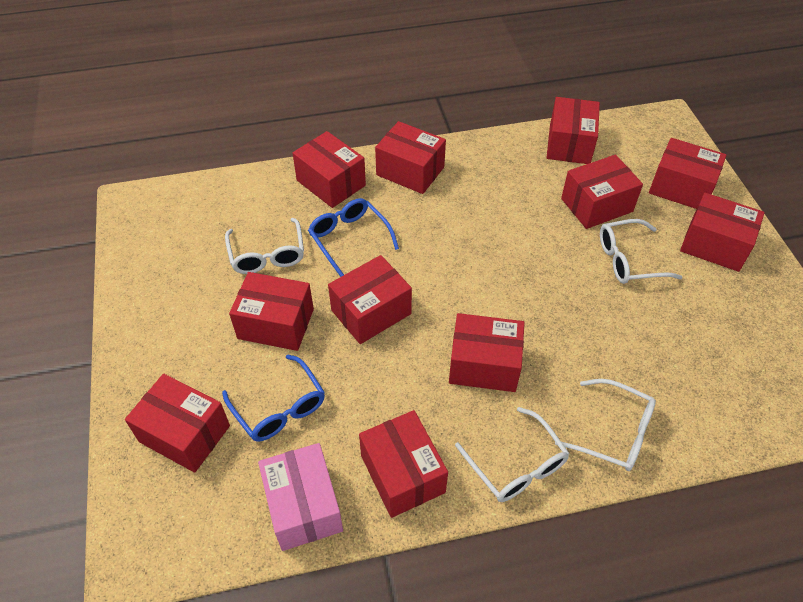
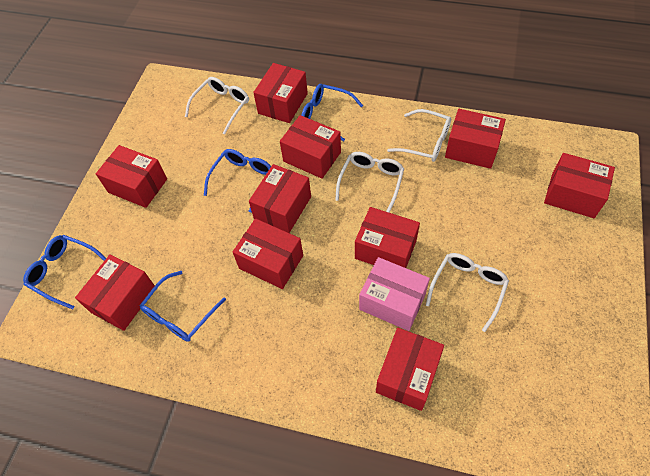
blue glasses: 2 -> 4
red box: 11 -> 10

